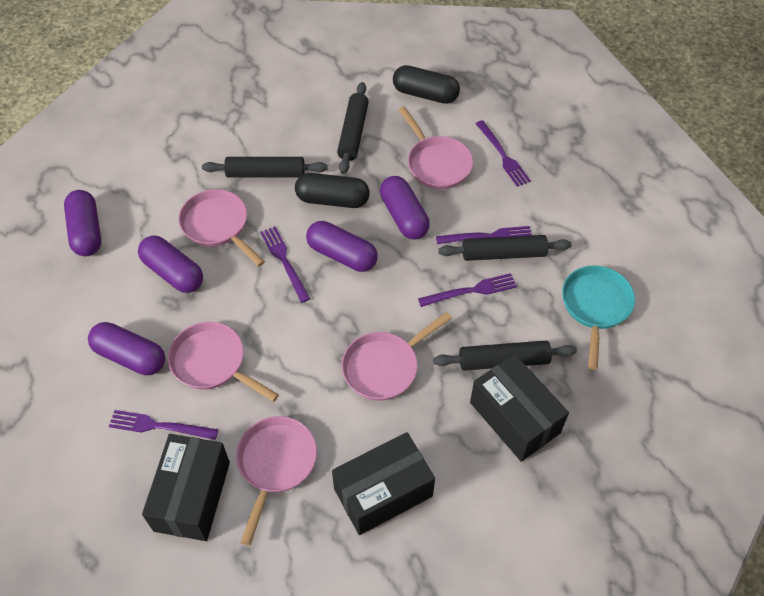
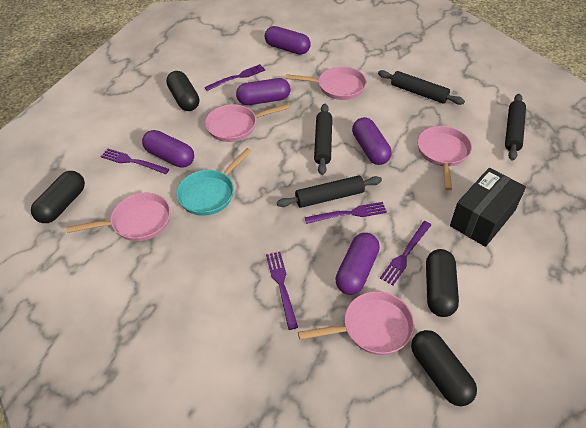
black box: 3 -> 1
black capsule: 2 -> 4

